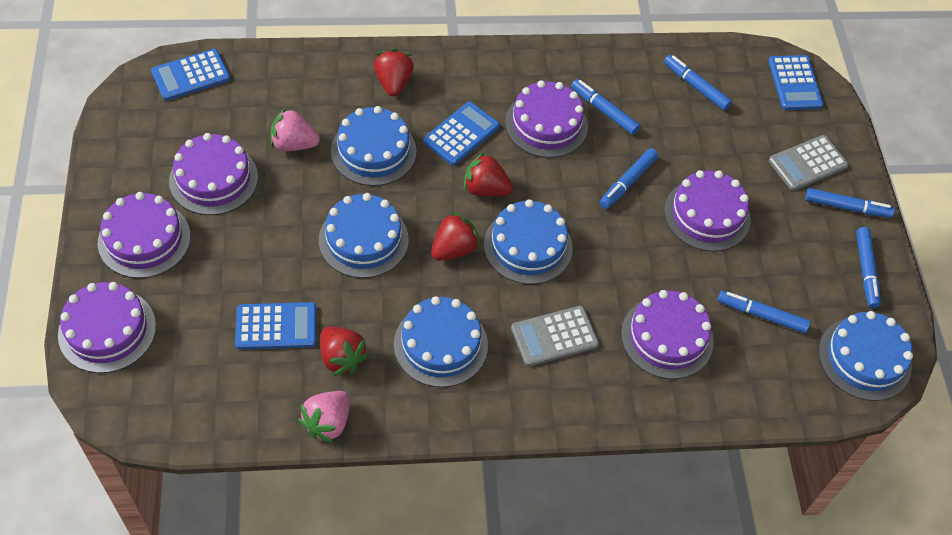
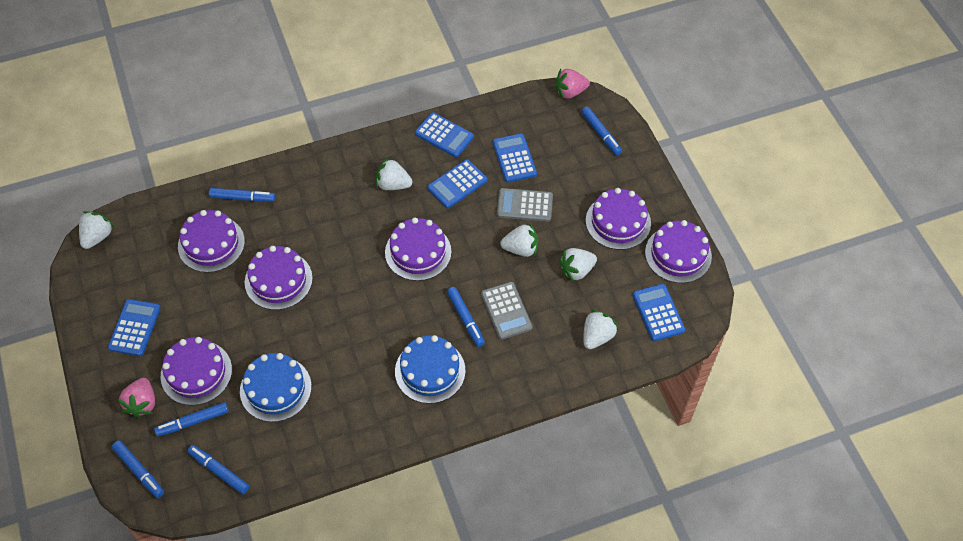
blue cake: 5 -> 2
blue calculator: 4 -> 5
red strawberry: 4 -> 0
white strawberry: 0 -> 5

